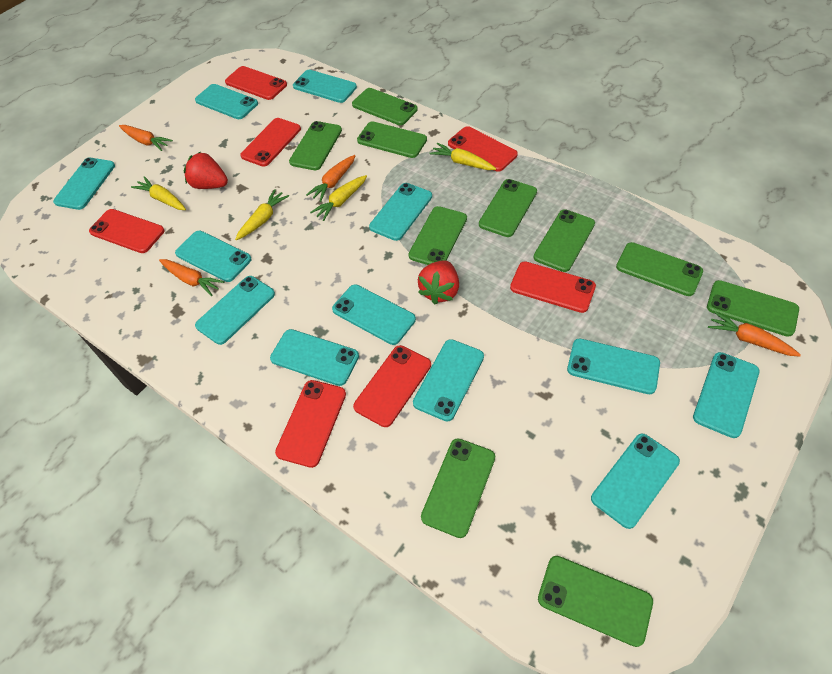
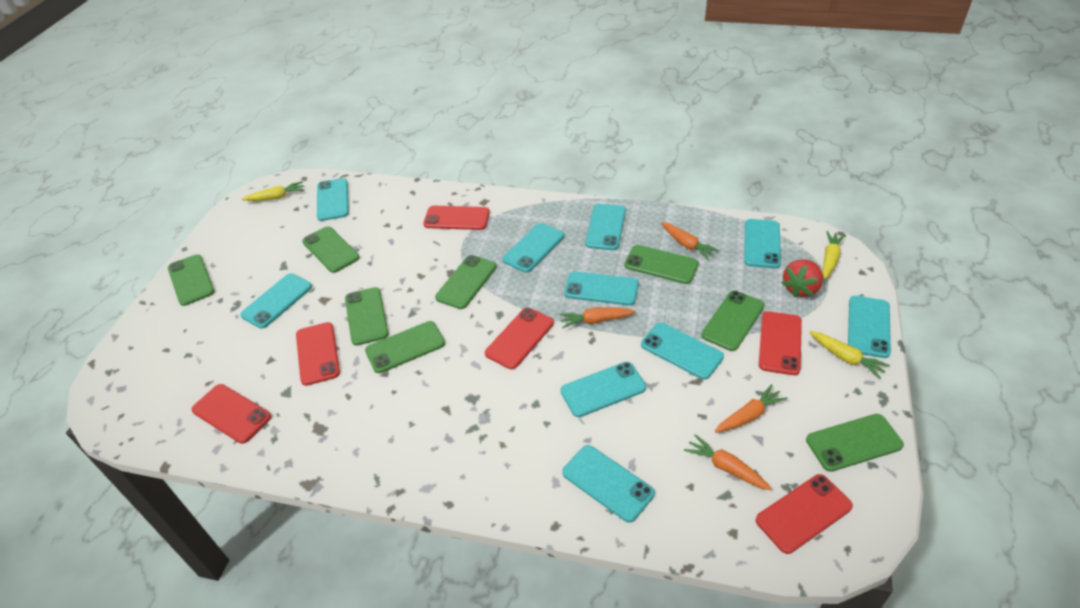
green phone: 10 -> 8
red phone: 7 -> 6
red strawberry: 2 -> 1
turquoise phone: 12 -> 10
yellow carrot: 4 -> 3

